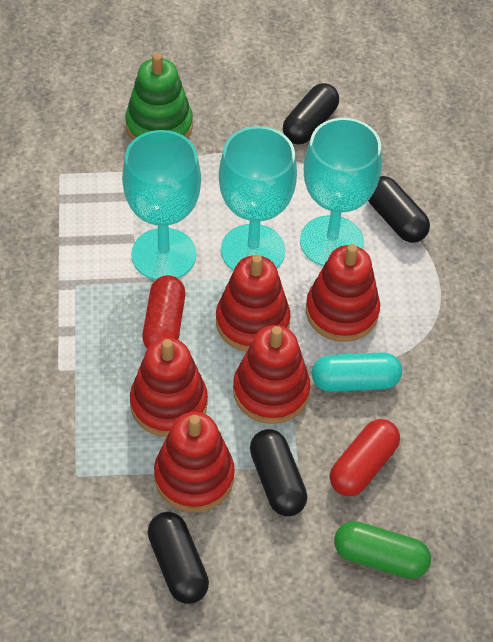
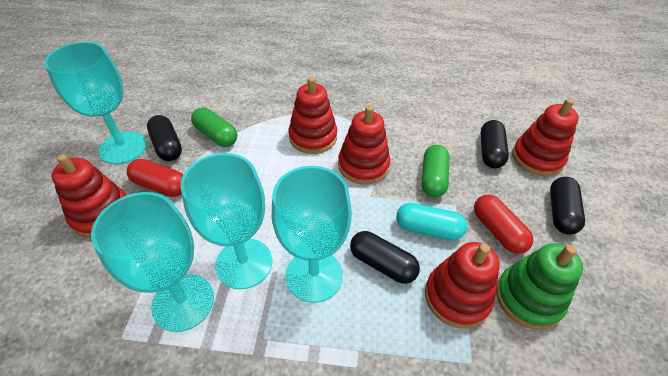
green capsule: 1 -> 2
turquoise goblet: 3 -> 4

